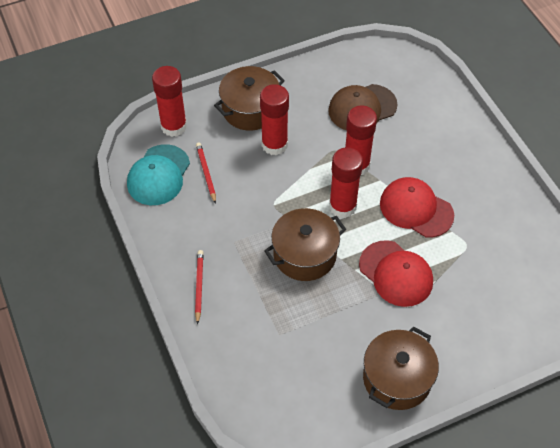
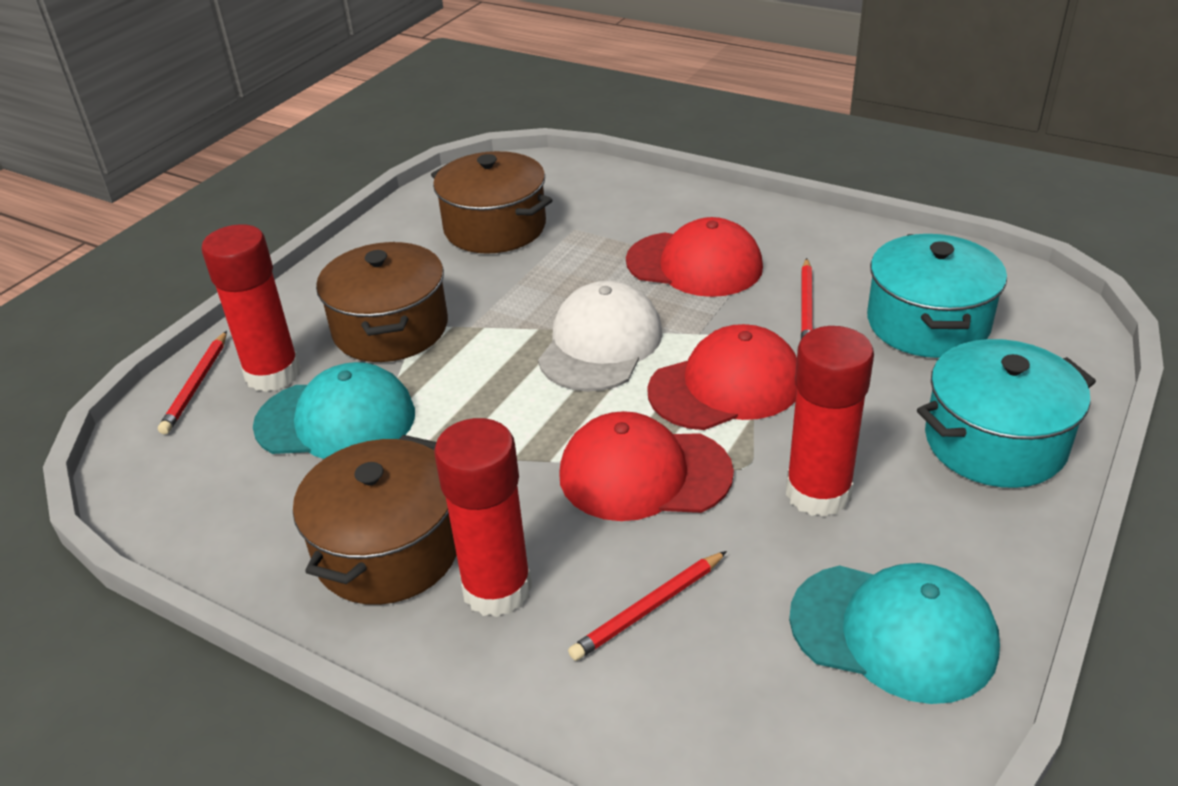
brown cap: 1 -> 0
red cap: 2 -> 3
red glue stick: 4 -> 3
red pencil: 2 -> 3
turquoise cap: 1 -> 2
turquoise pot: 0 -> 2
white cap: 0 -> 1

